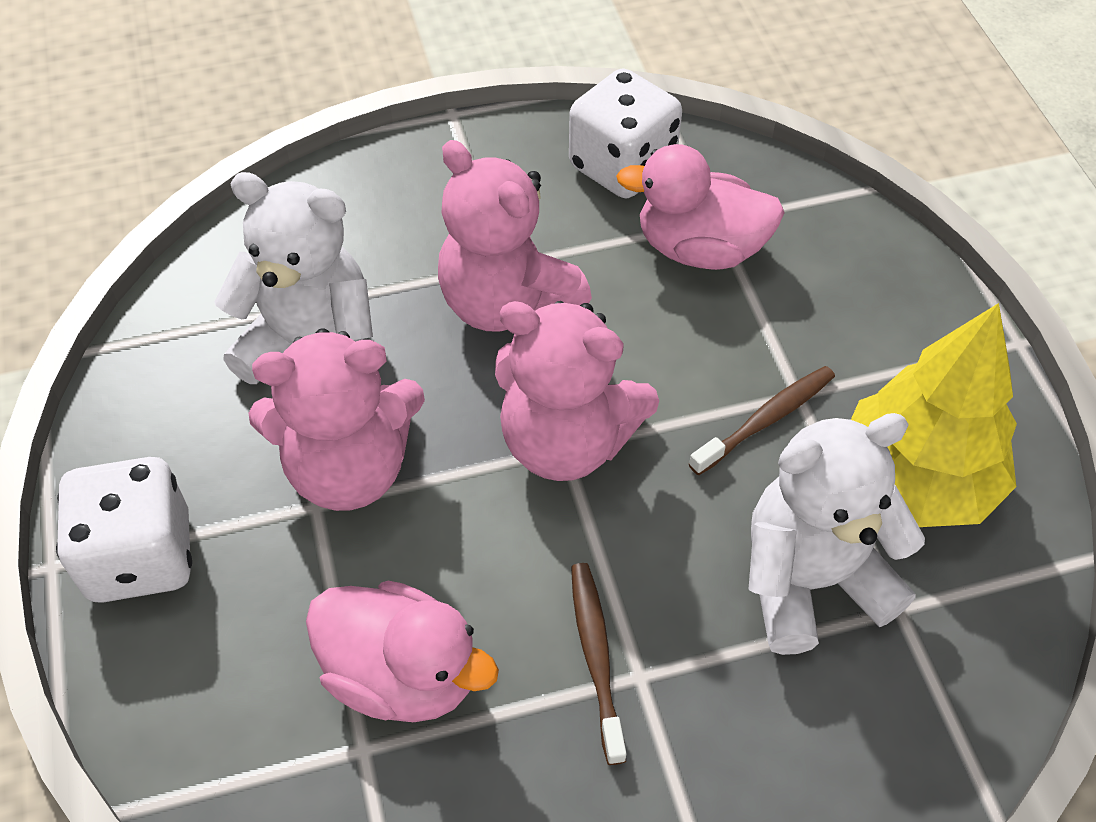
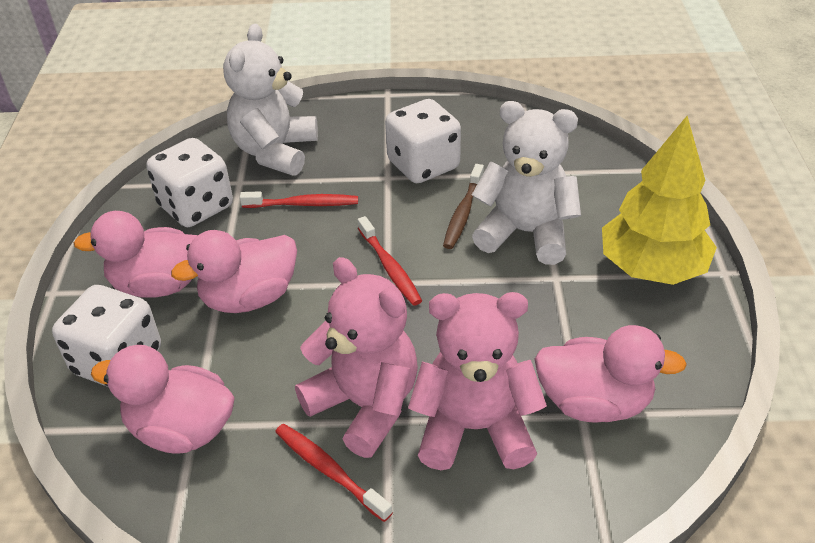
brown toothbrush: 2 -> 1
pink duck: 2 -> 4
pink teddy bear: 3 -> 2
red toothbrush: 0 -> 3
white dice: 2 -> 3

